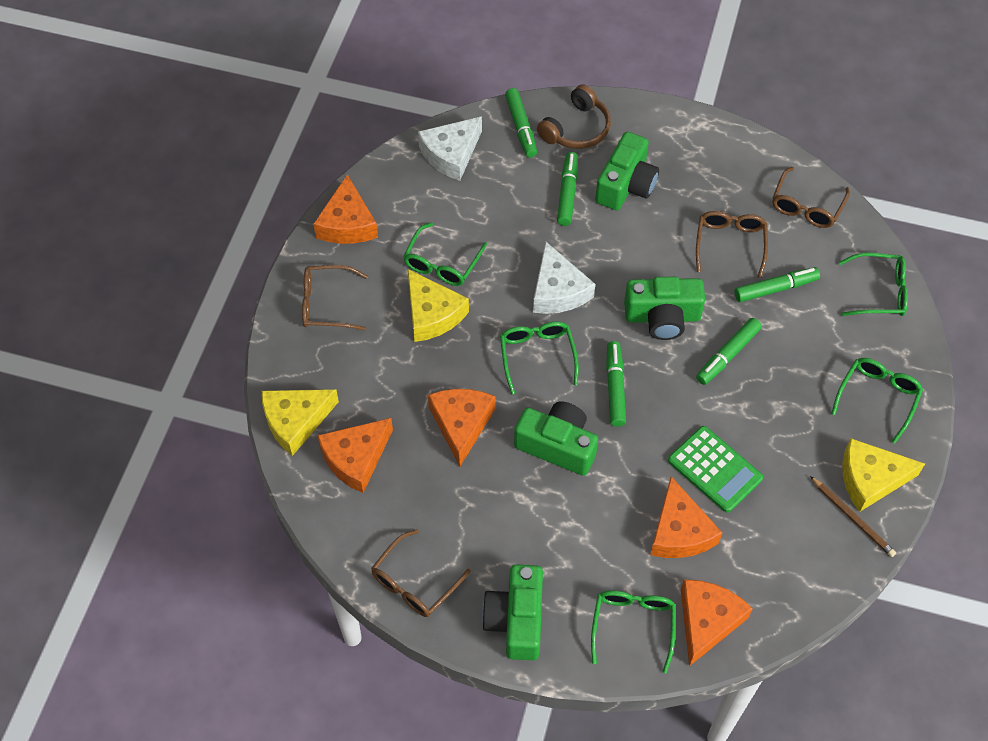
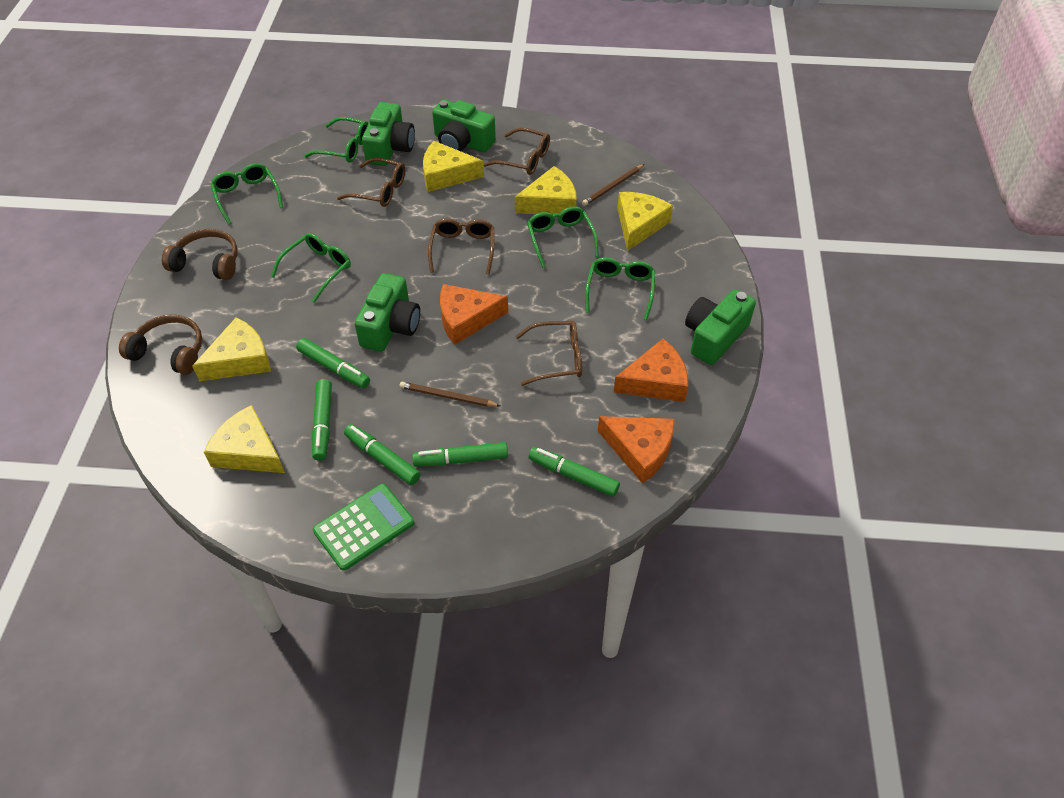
brown headphones: 1 -> 2
brown pencil: 1 -> 2
orange cheese: 5 -> 3
white cheese: 2 -> 0
yellow cheese: 3 -> 5

